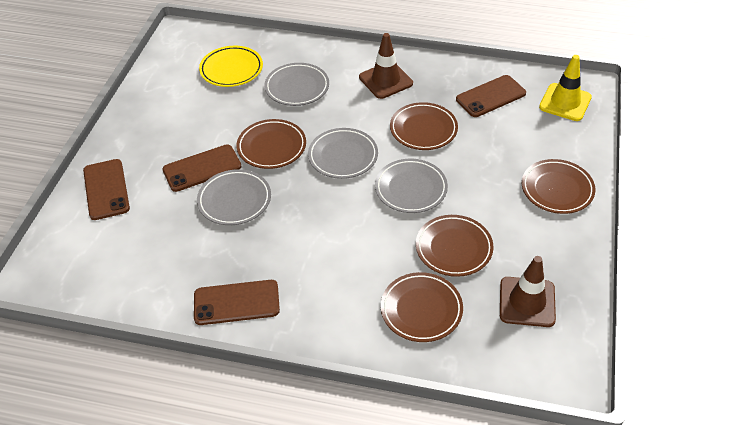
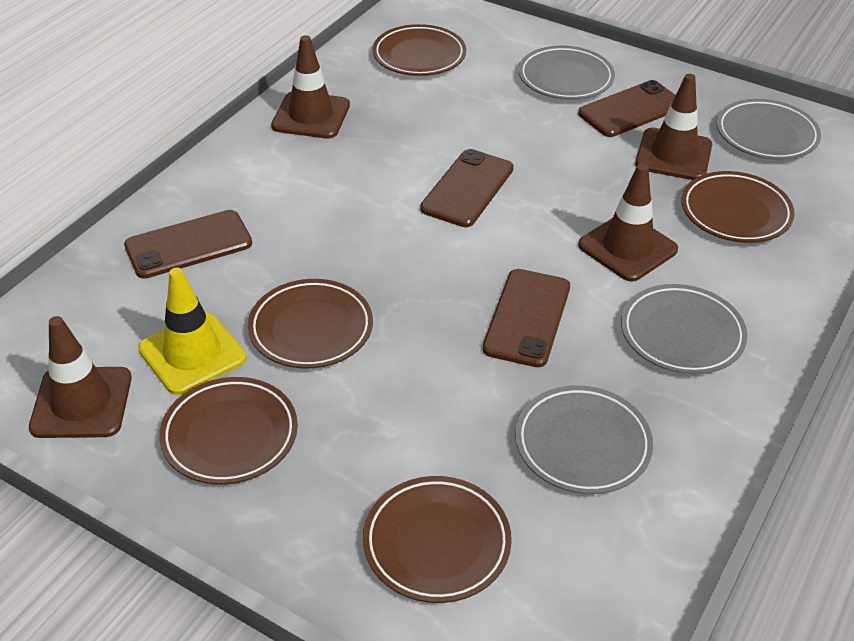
brown traffic cone: 2 -> 4
yellow plate: 1 -> 0

